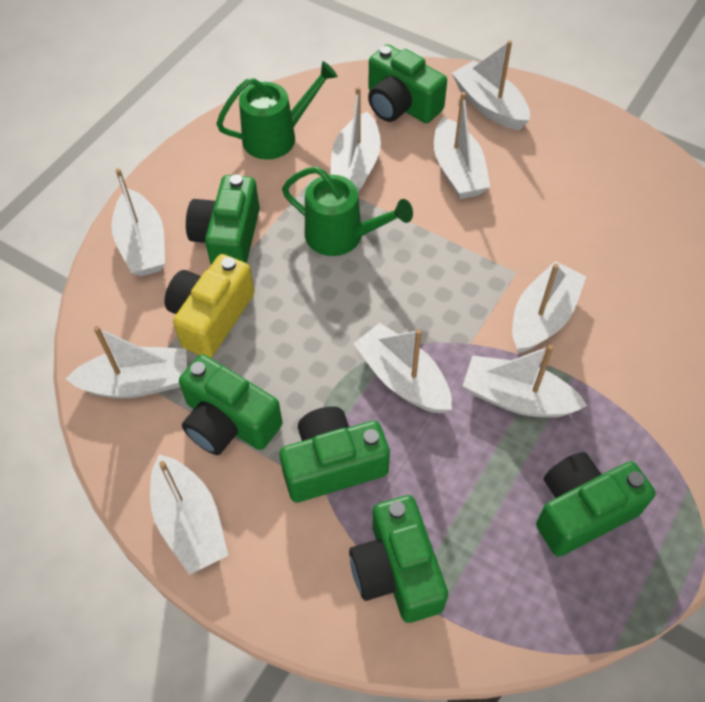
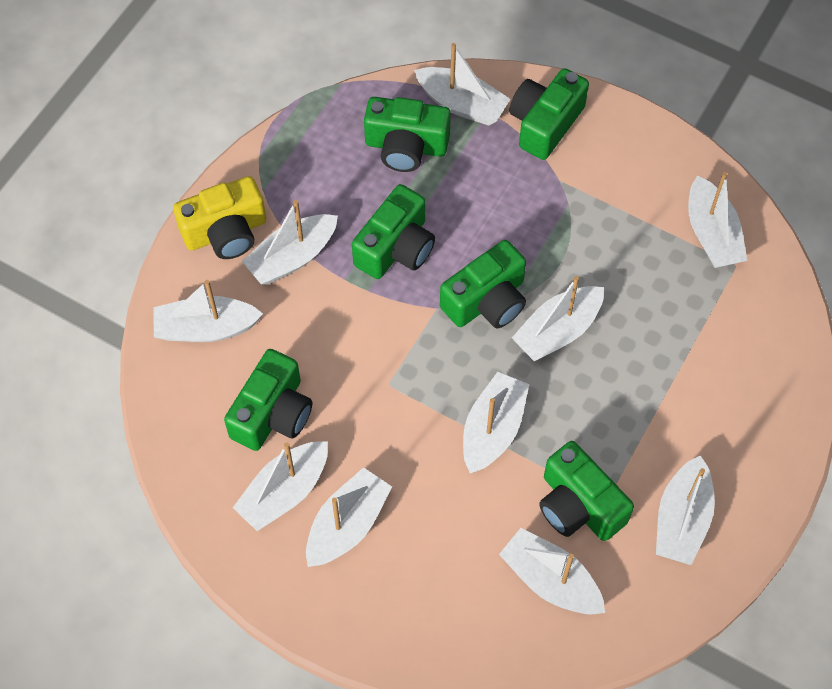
green watering can: 2 -> 0
white boat: 9 -> 10

